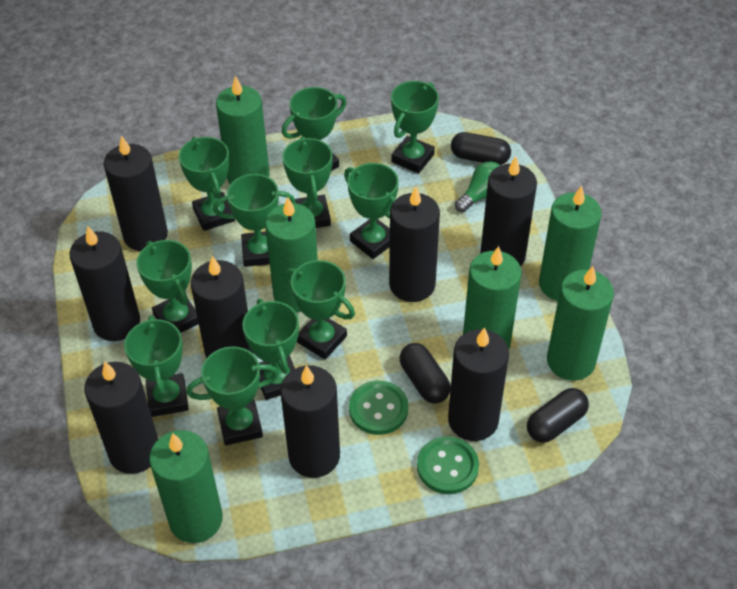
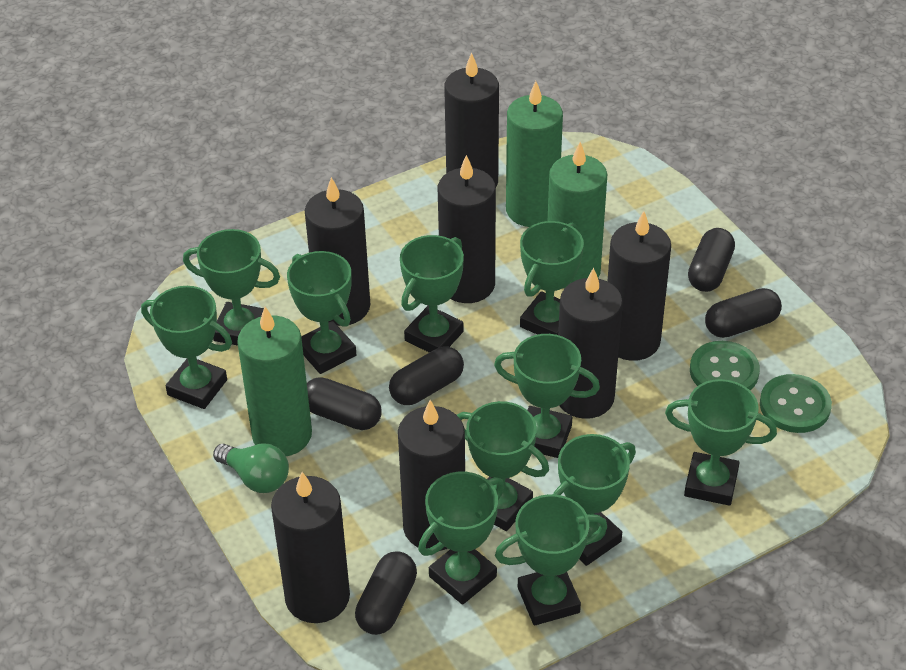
black candle: 8 -> 7
black capsule: 3 -> 5
green candle: 6 -> 3

